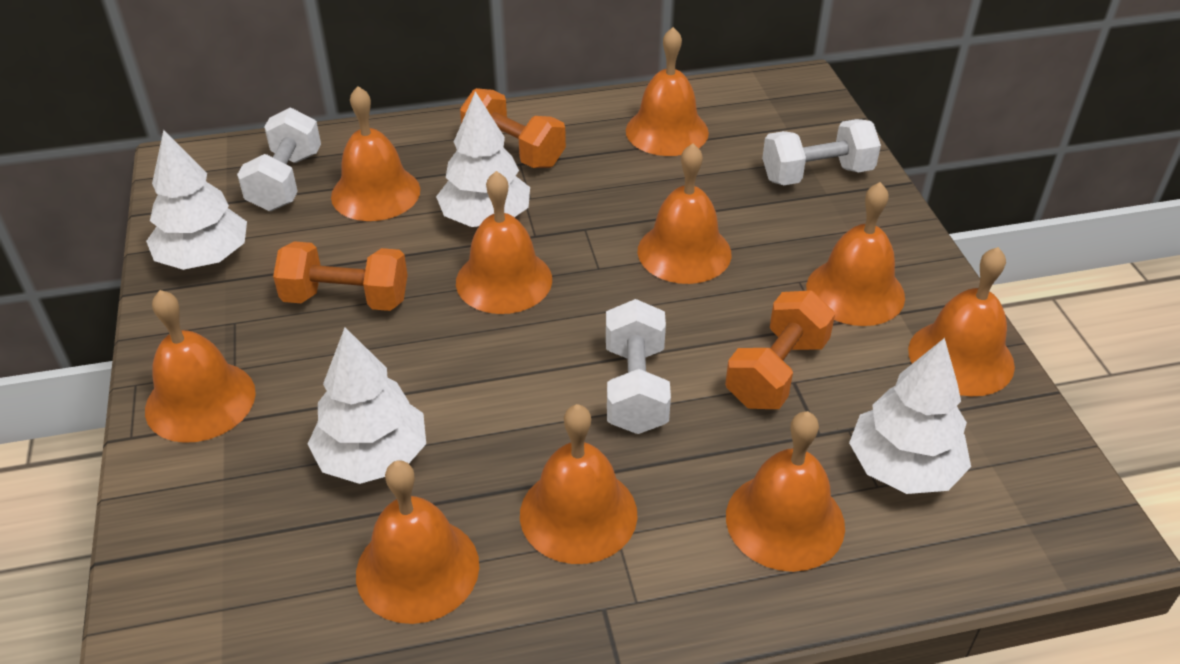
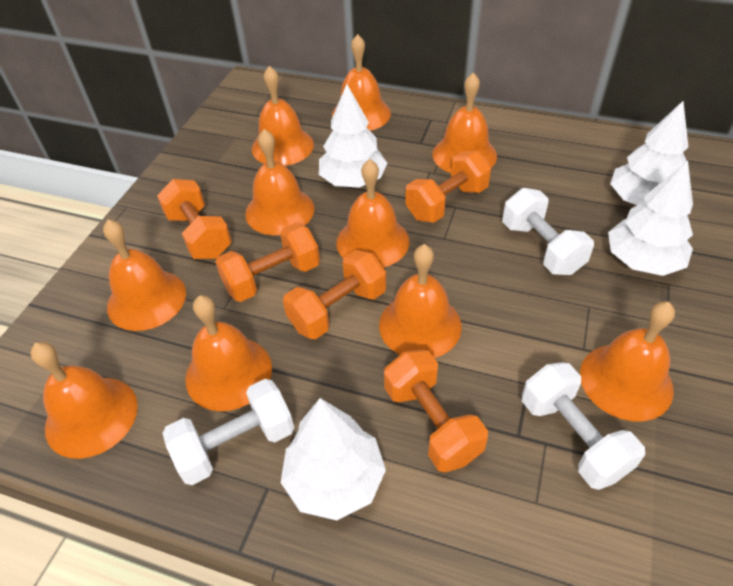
orange dumbbell: 3 -> 5

